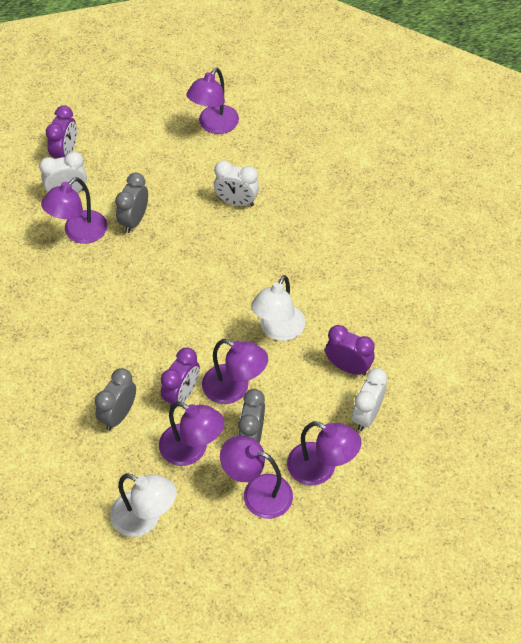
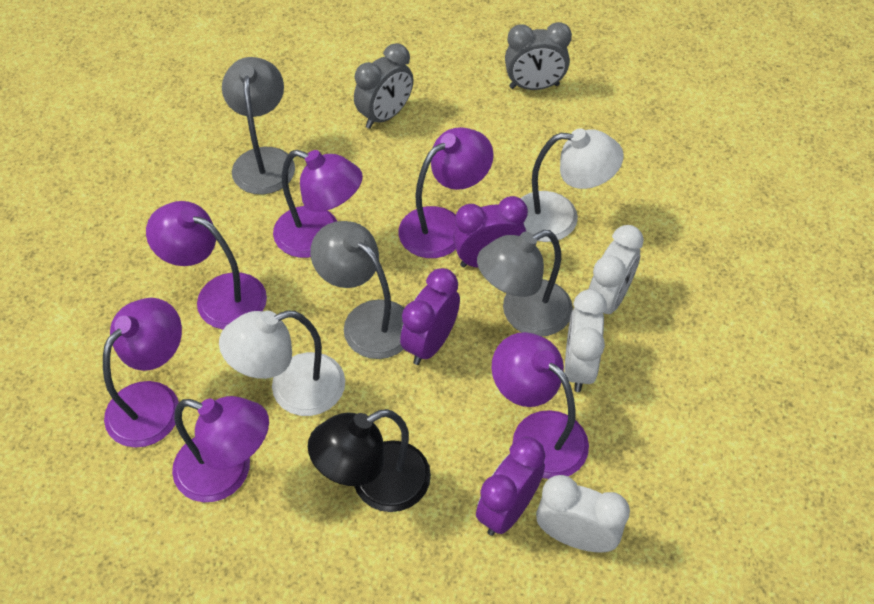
black lamp: 0 -> 1
grey clock: 3 -> 2
grey lamp: 0 -> 3

